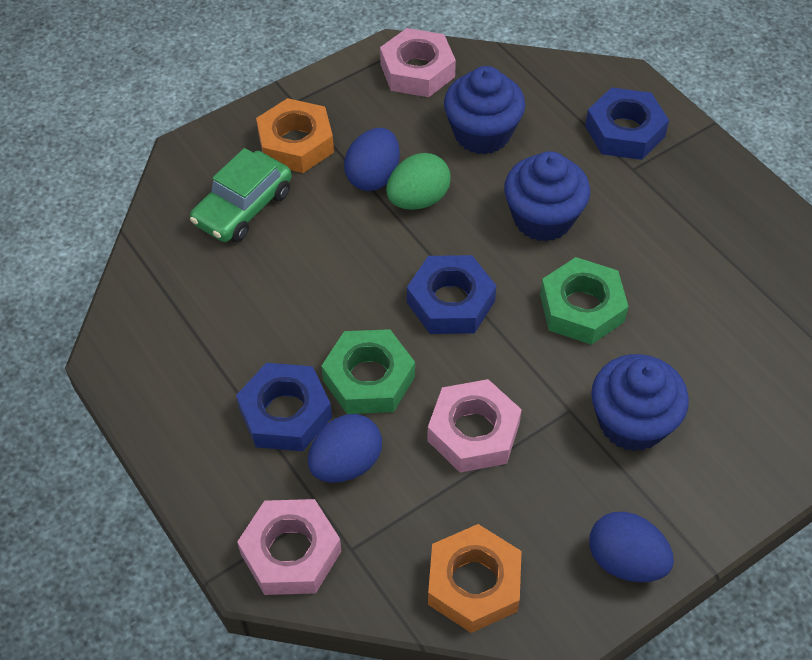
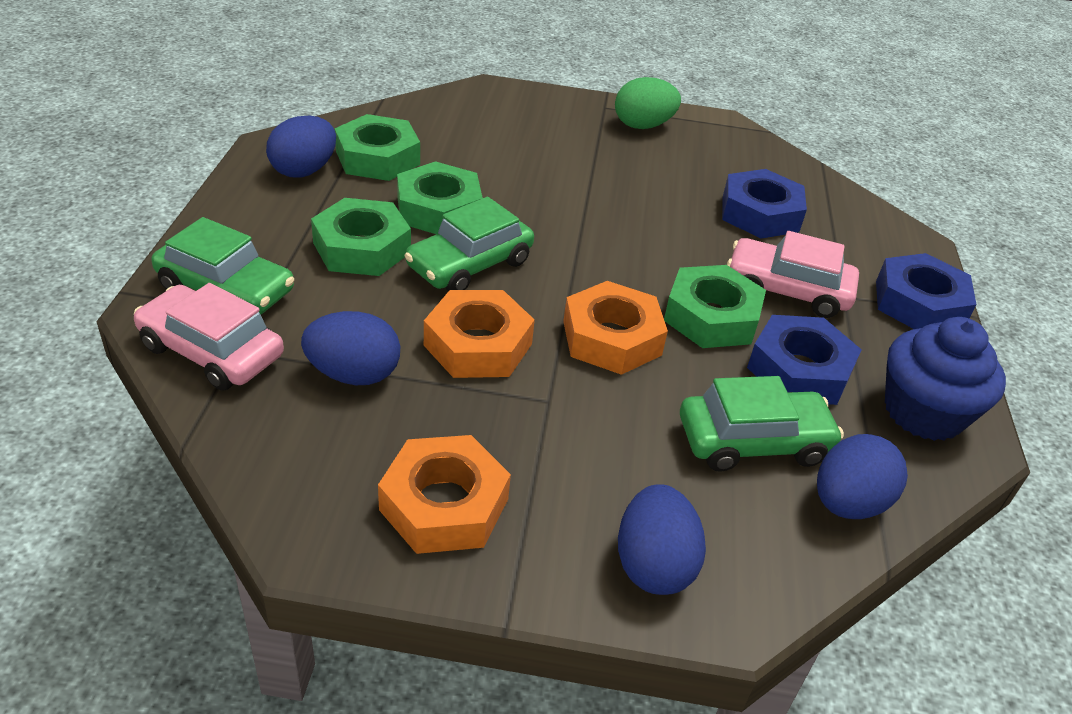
blue cupcake: 3 -> 1
blue egg: 3 -> 4
green car: 1 -> 3
green nut: 2 -> 4
orange nut: 2 -> 3
pink car: 0 -> 2
pink nut: 3 -> 0

